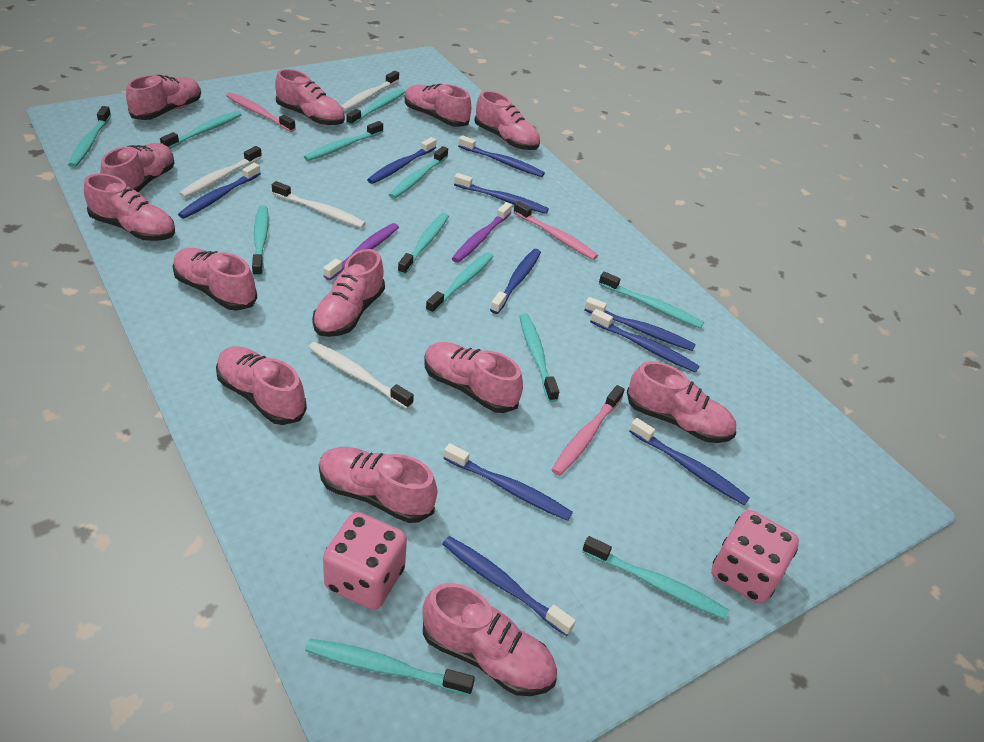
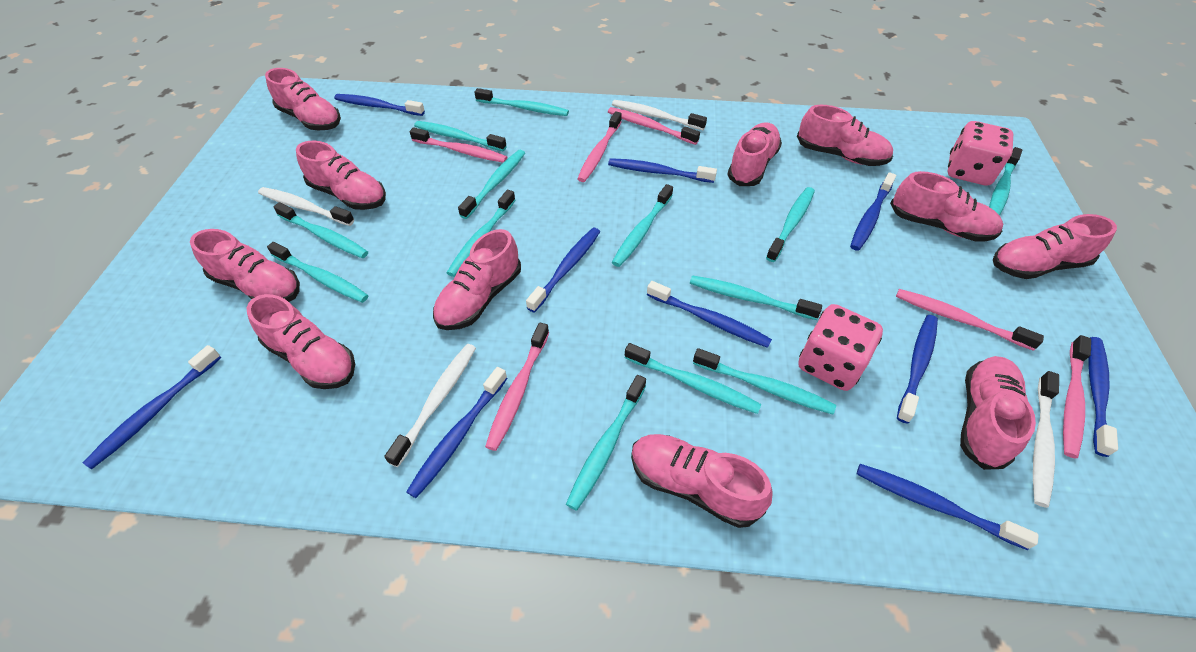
pink shoe: 13 -> 11
pink toothbrush: 3 -> 6
purple toothbrush: 2 -> 0
turquoise toothbrush: 12 -> 13

